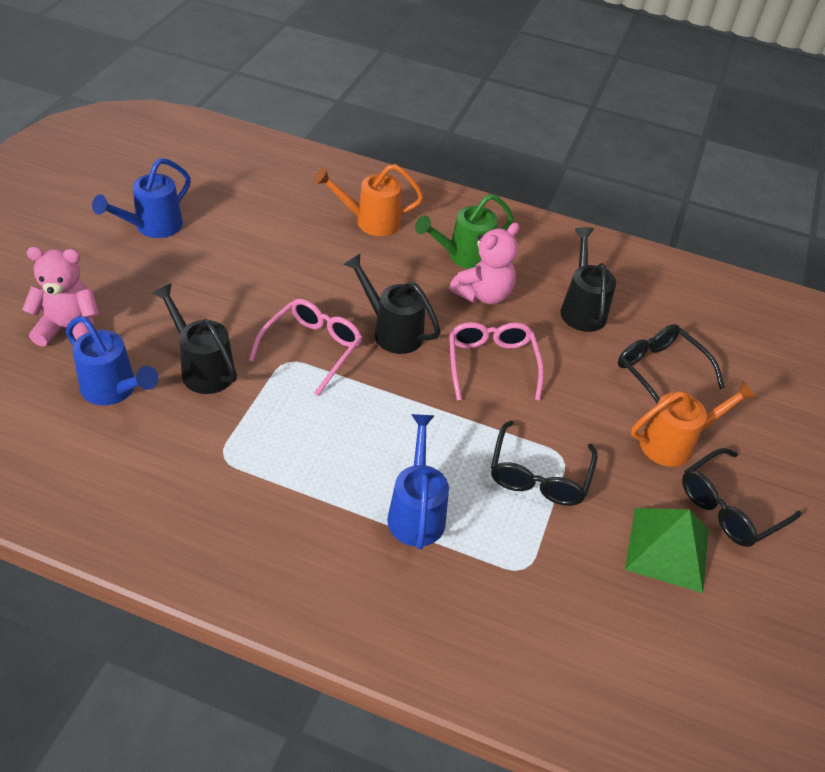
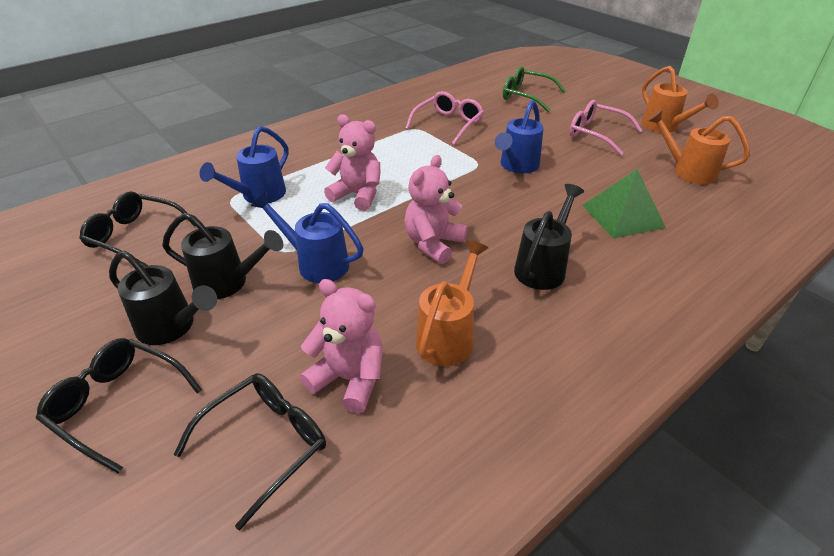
green glasses: 0 -> 1
green watering can: 1 -> 0
orange watering can: 2 -> 3
pink teddy bear: 2 -> 3

